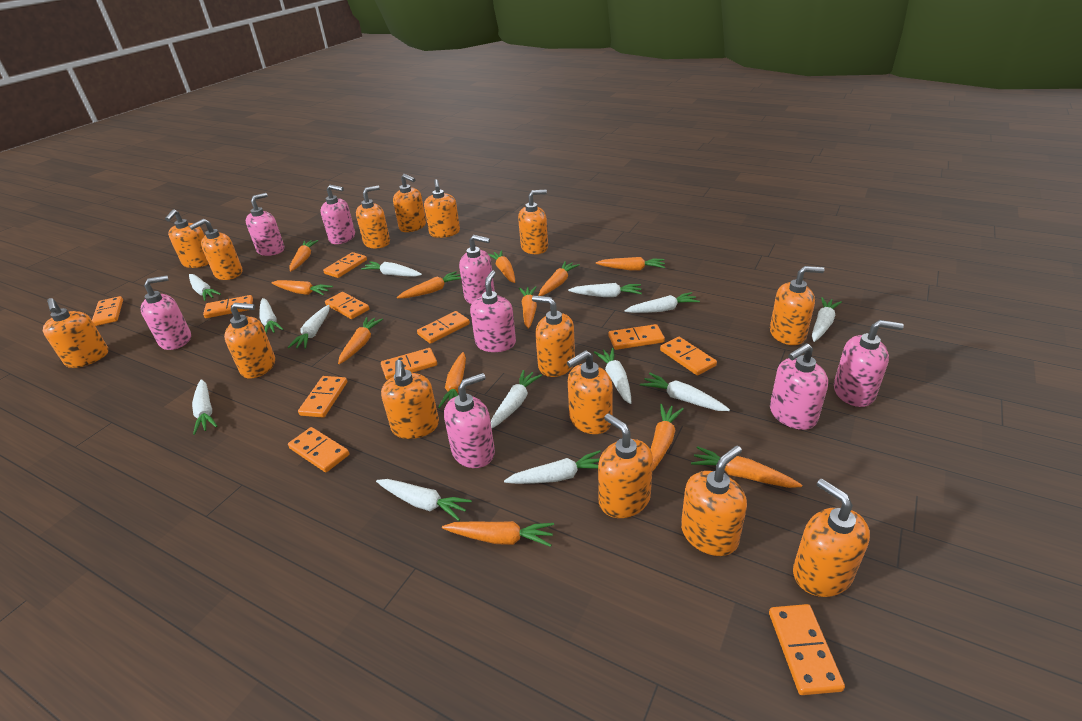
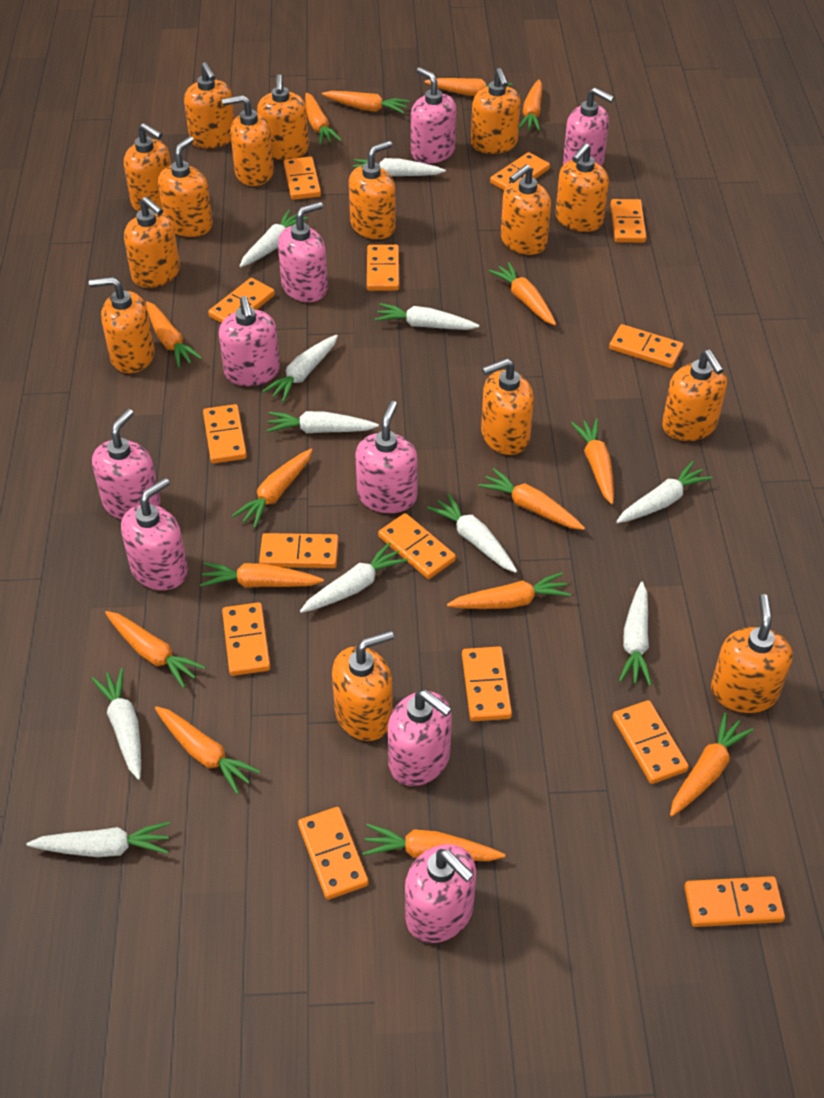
orange carrot: 12 -> 15
orange domino: 11 -> 14
pink soap dispenser: 8 -> 9
white carrot: 13 -> 11

